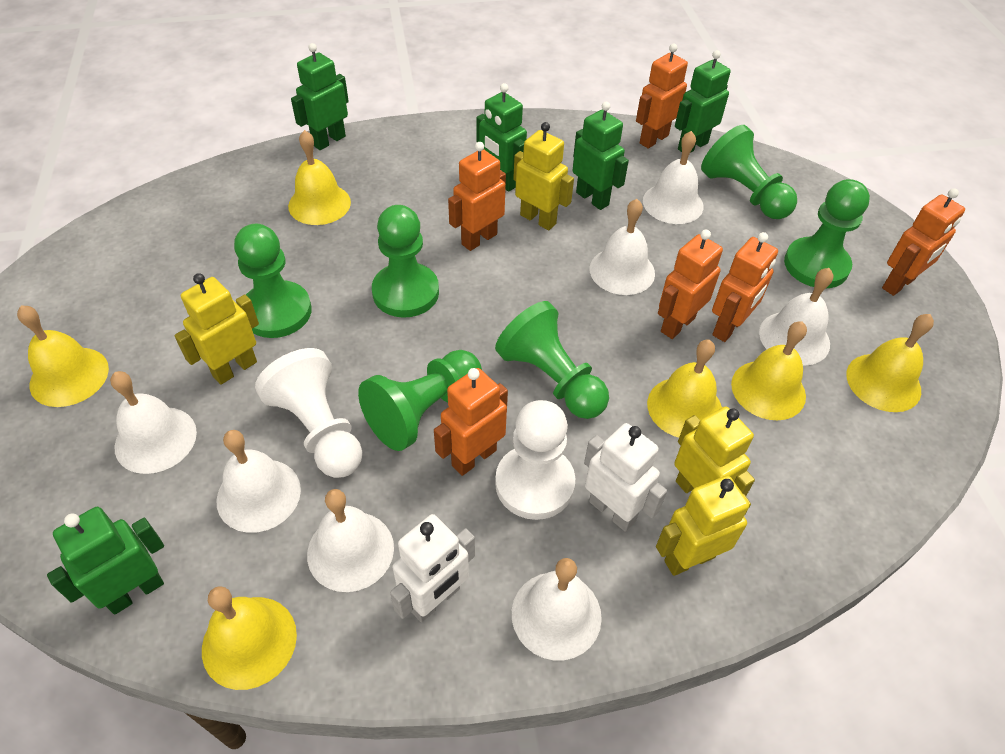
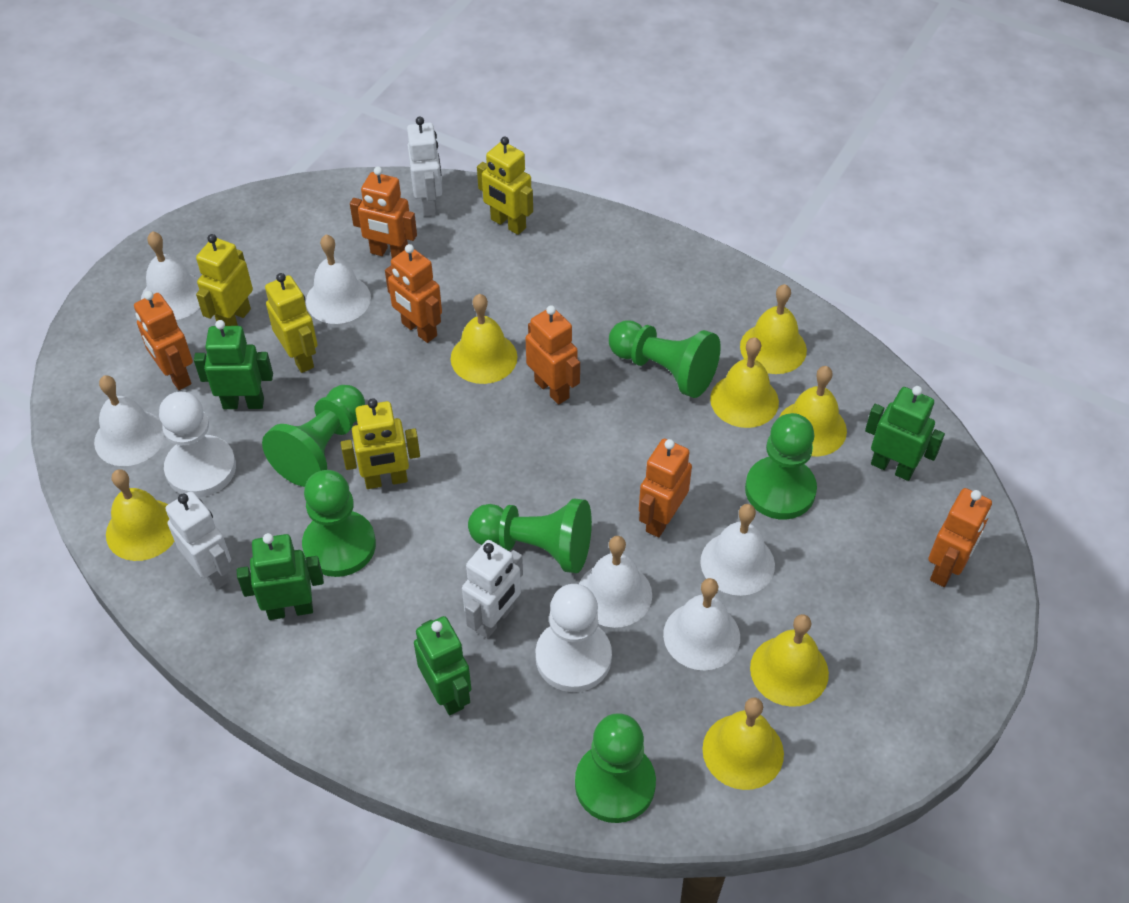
green robot: 5 -> 4
white bell: 7 -> 6
white robot: 2 -> 3
yellow bell: 6 -> 7

